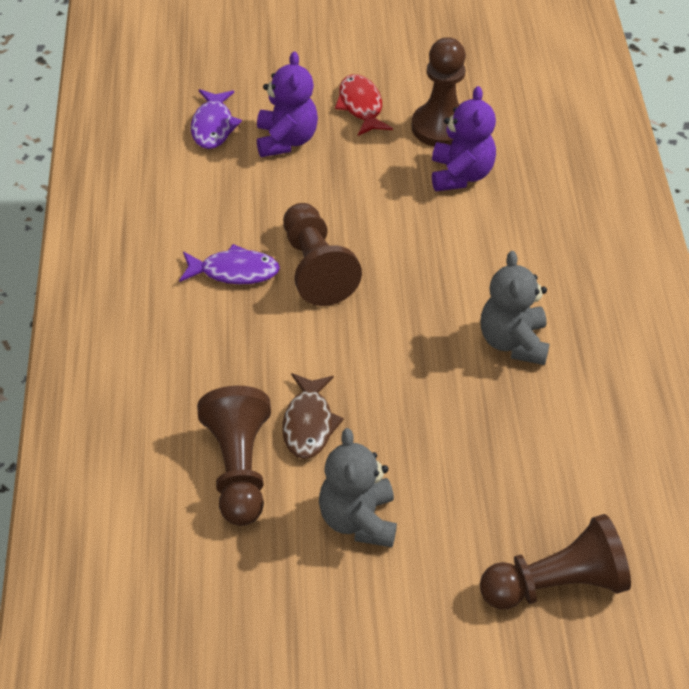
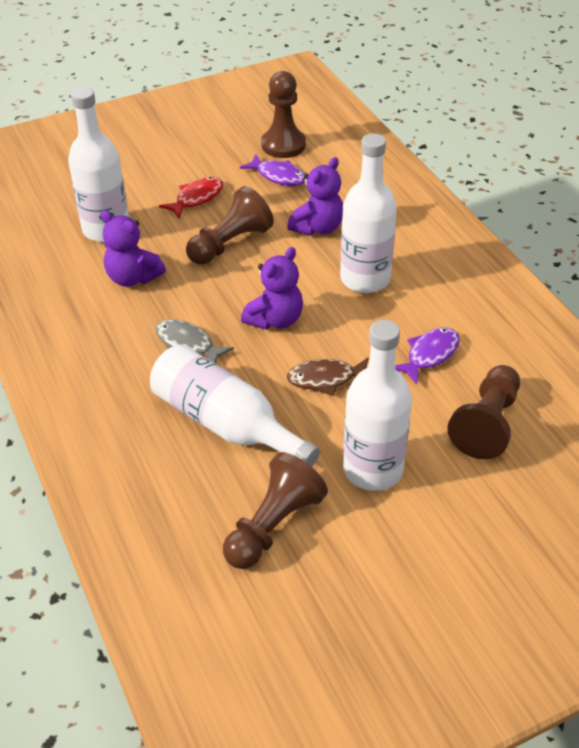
grey fish: 0 -> 1
grey teddy bear: 2 -> 0
purple teddy bear: 2 -> 3
white bottle: 0 -> 4

